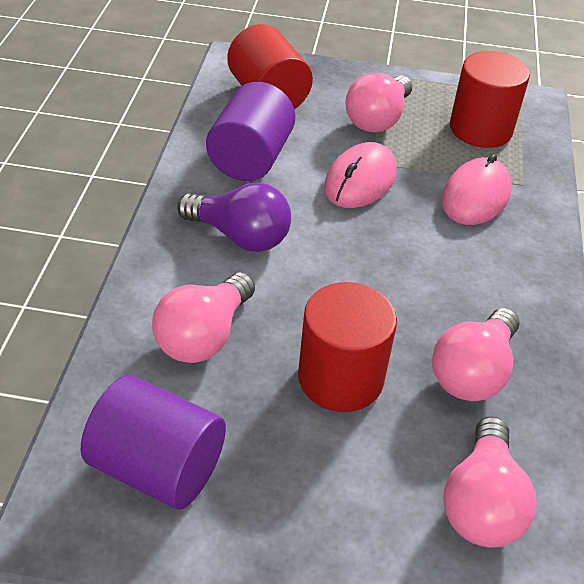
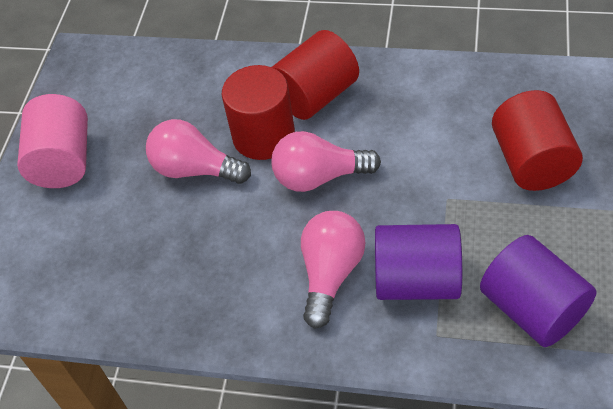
pink cylinder: 0 -> 1
pink light bulb: 4 -> 3
pink mouse: 2 -> 0
purple light bulb: 1 -> 0

